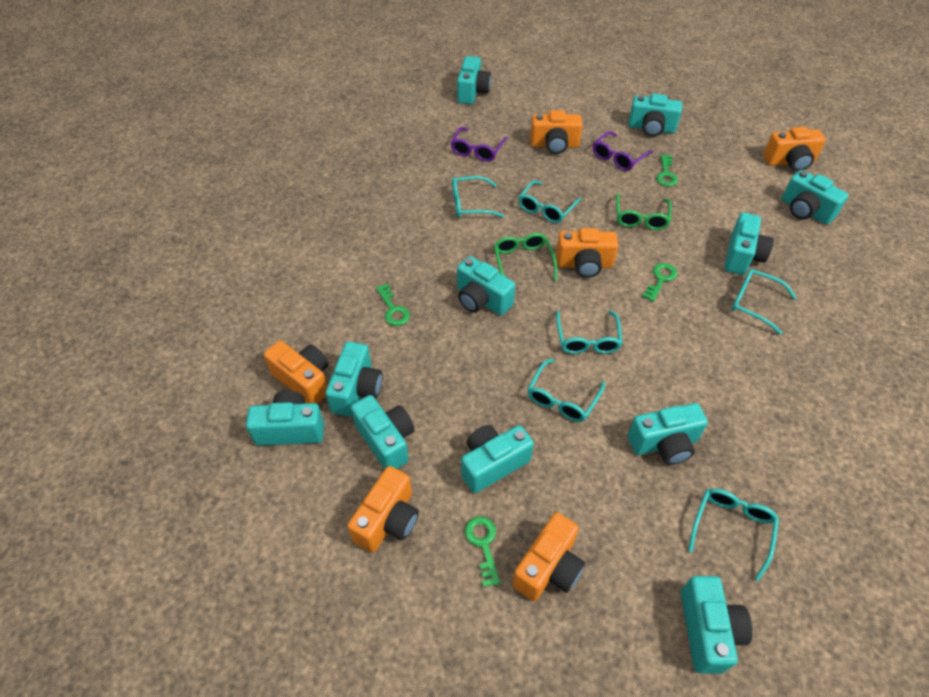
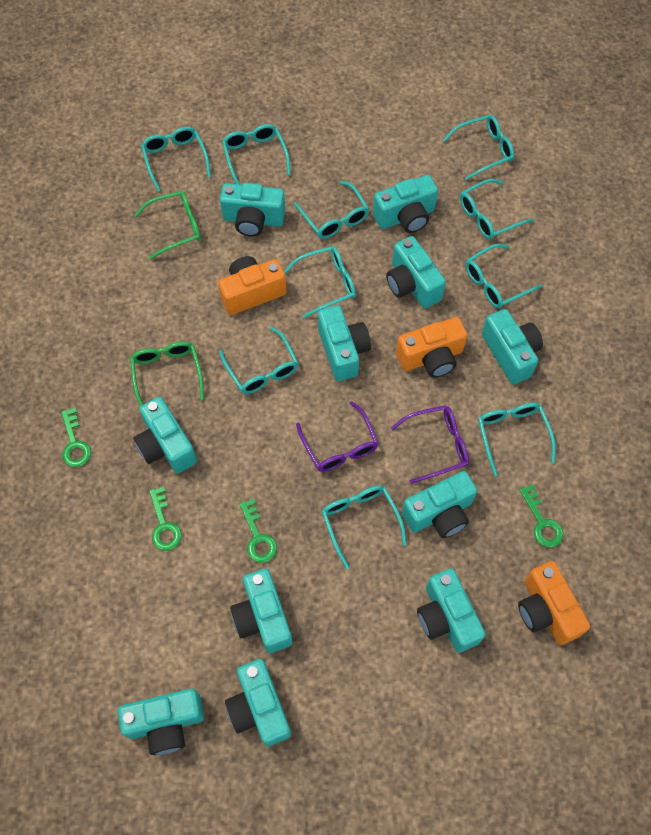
orange camera: 6 -> 3
turquoise glasses: 6 -> 10

